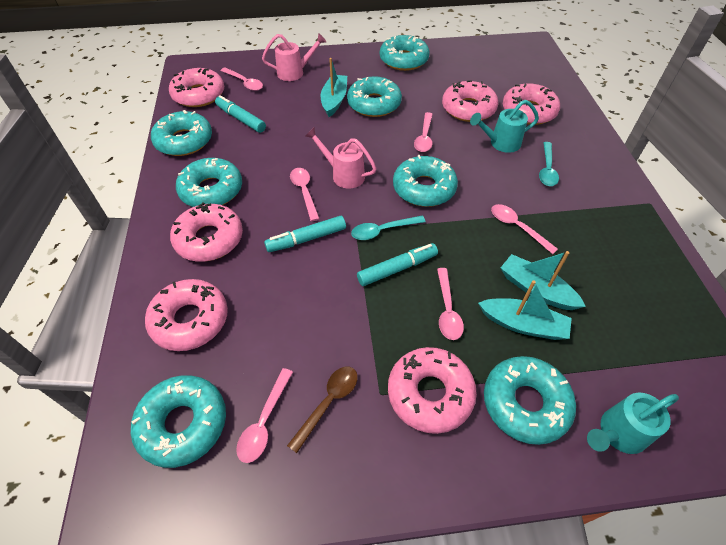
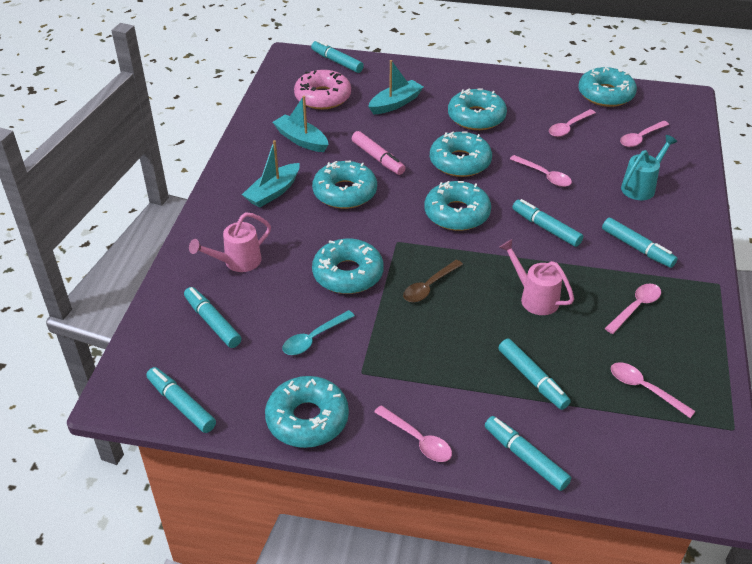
pink donut: 6 -> 1
pink marker: 0 -> 1
turquoise marker: 3 -> 7
turquoise spoon: 2 -> 1
turquoise watering can: 2 -> 1

